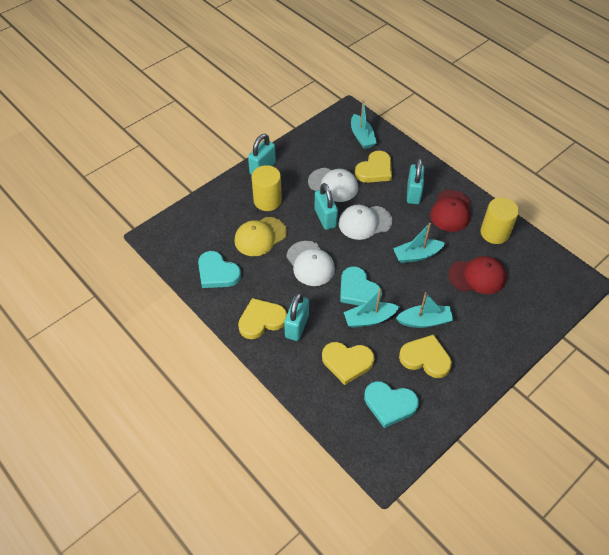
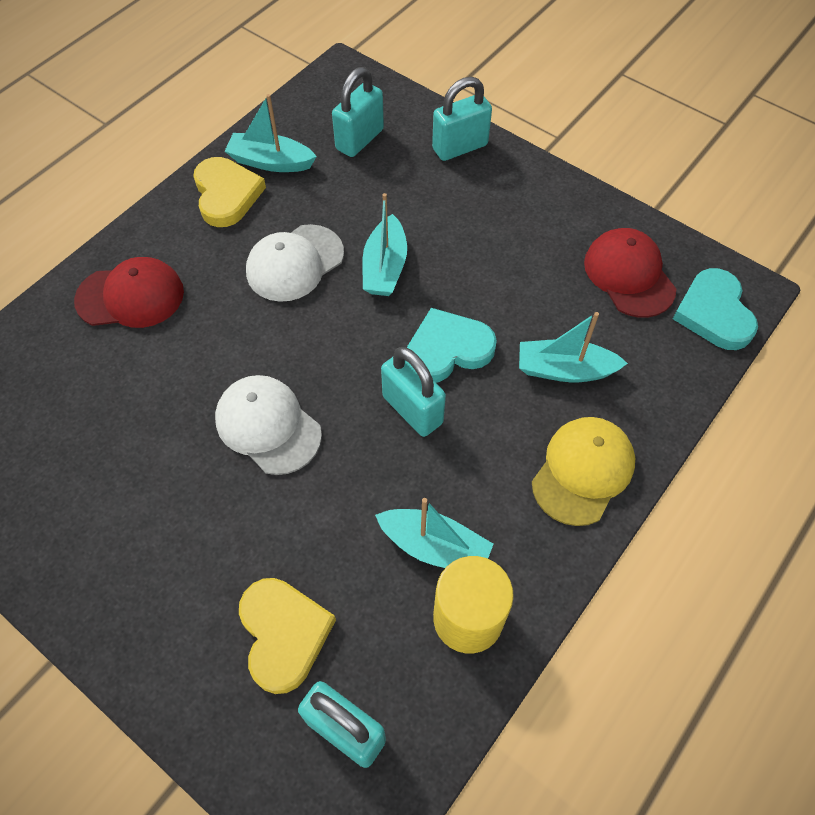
turquoise heart: 3 -> 2
white cap: 3 -> 2
yellow cylinder: 2 -> 1
yellow heart: 4 -> 2

